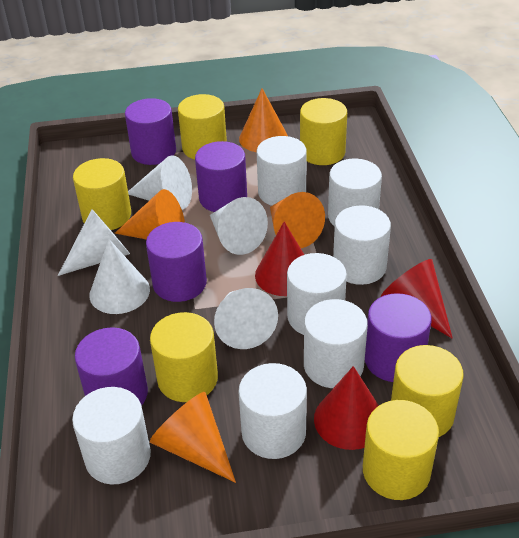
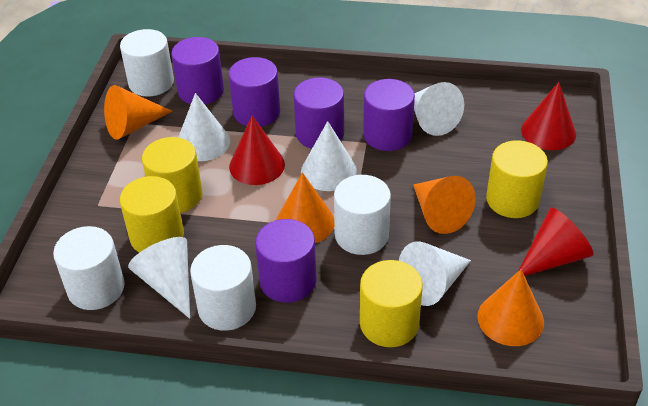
white cylinder: 7 -> 4
yellow cylinder: 6 -> 4

